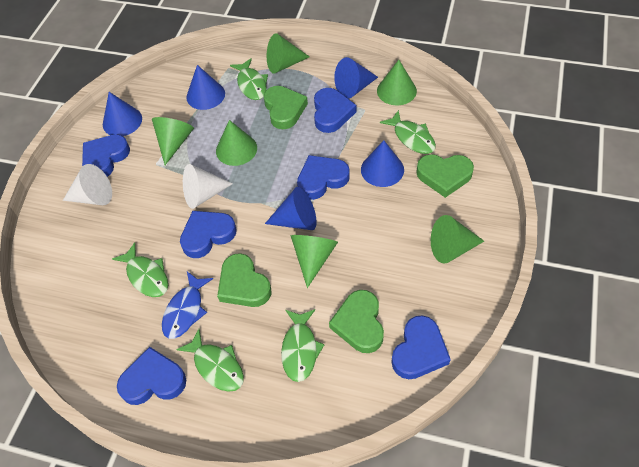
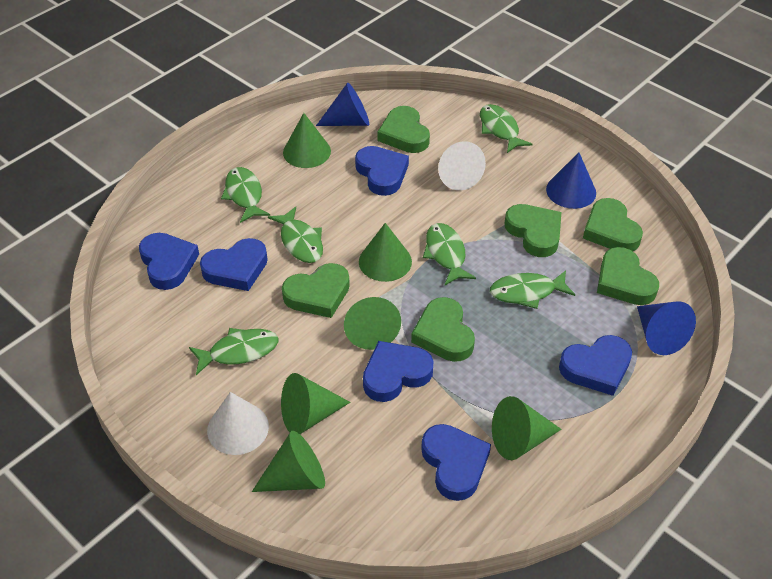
blue cone: 5 -> 3
blue fish: 1 -> 0
green fish: 5 -> 6
green heart: 4 -> 6

